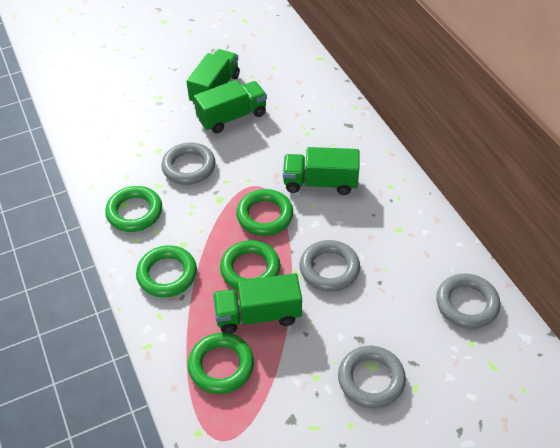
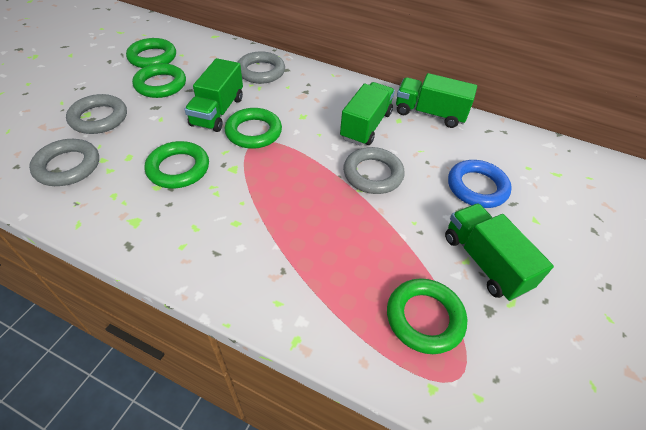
blue ring: 0 -> 1

